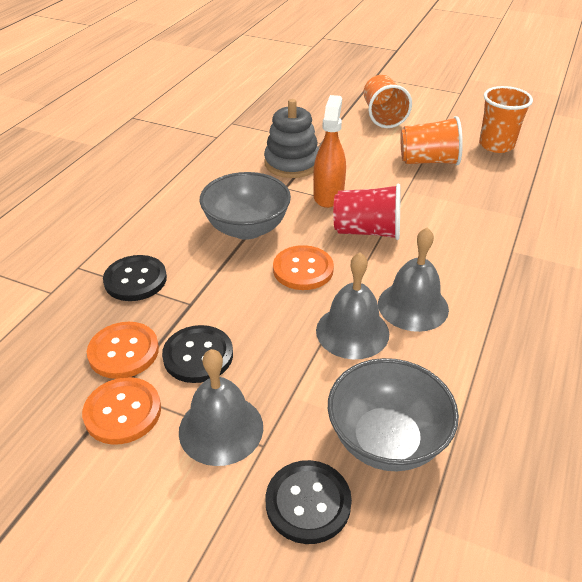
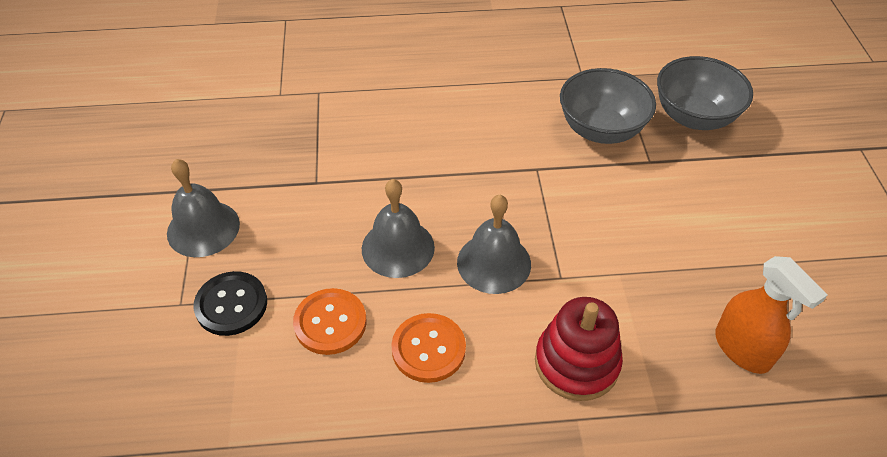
black button: 3 -> 1
grey stacking toy: 1 -> 0
orange button: 3 -> 2
orange cup: 3 -> 0
red cup: 1 -> 0
red stacking toy: 0 -> 1

